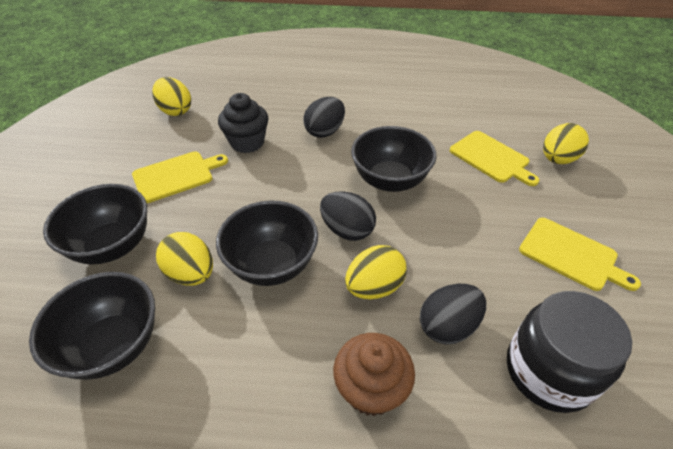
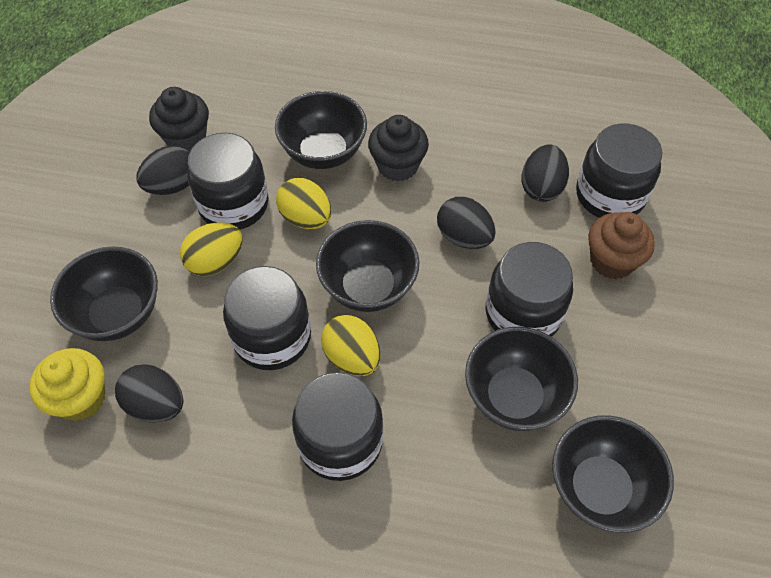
black bowl: 4 -> 5
black cupcake: 1 -> 2
black egg: 3 -> 4
black jar: 1 -> 5
yellow cupcake: 0 -> 1
yellow cutting board: 3 -> 0
yellow egg: 4 -> 3

